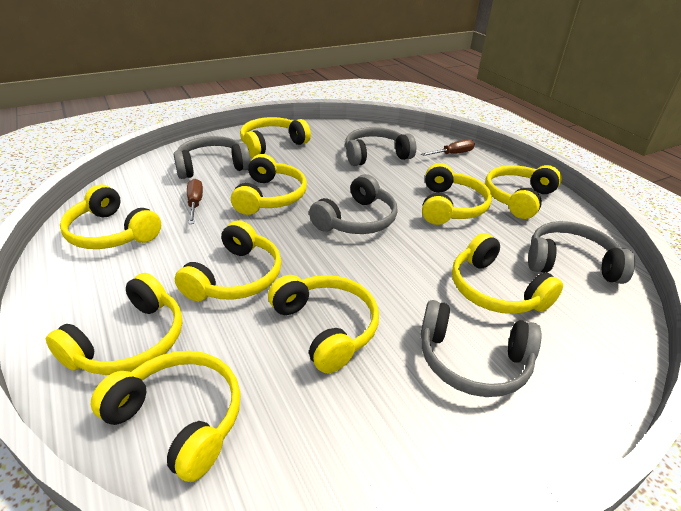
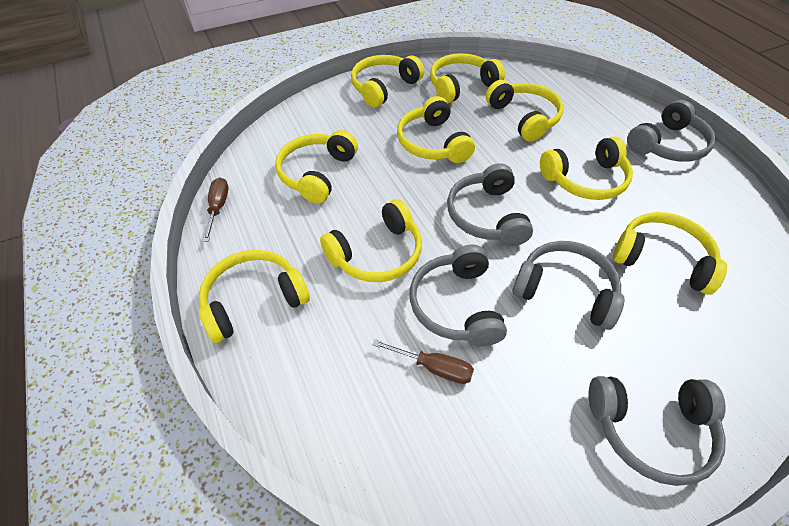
yellow headphones: 10 -> 9

